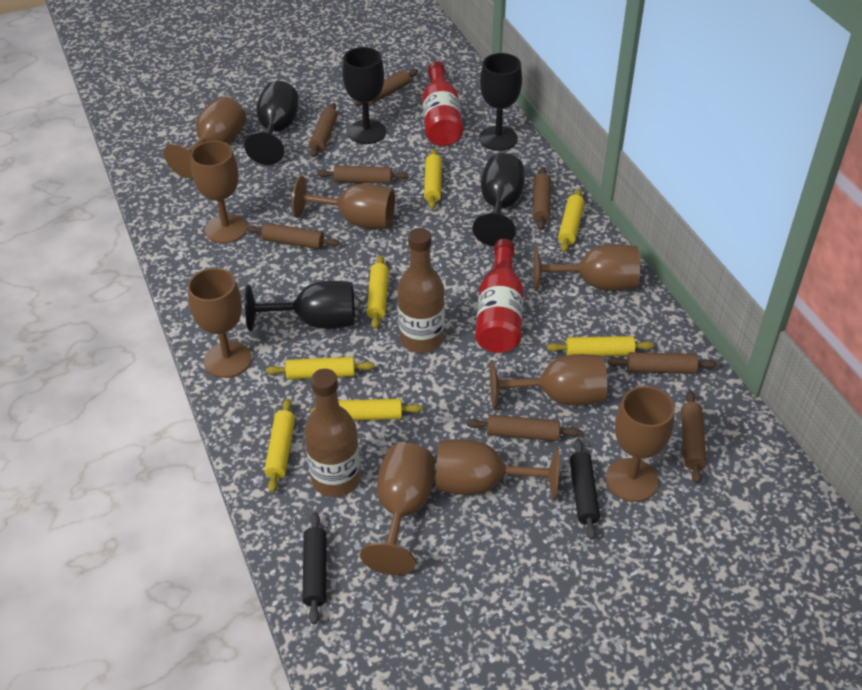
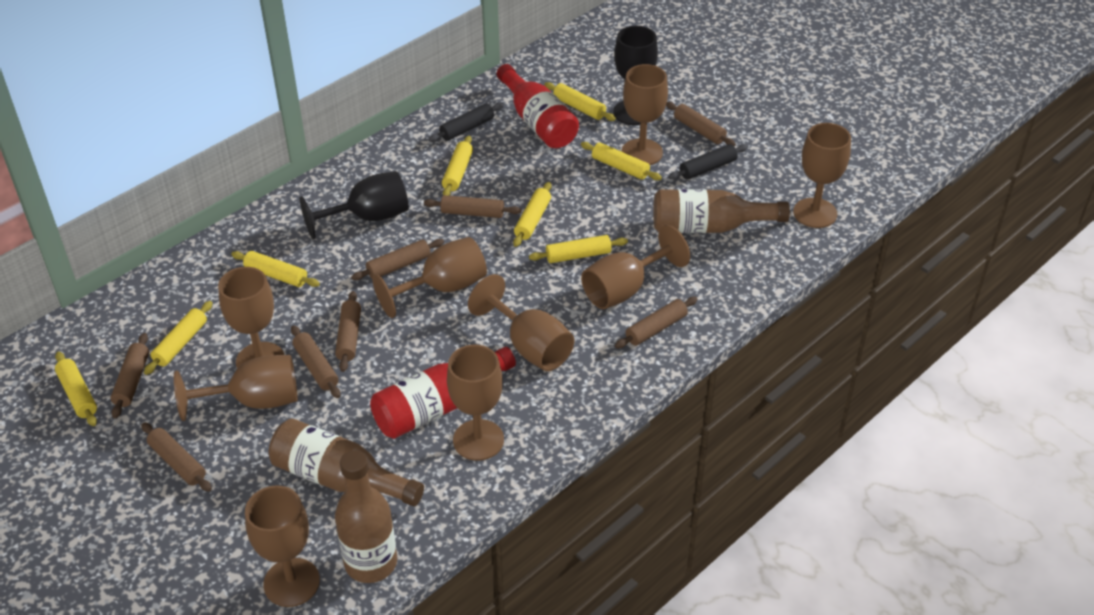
black goblet: 5 -> 2
brown bottle: 2 -> 3
yellow rolling pin: 7 -> 8

